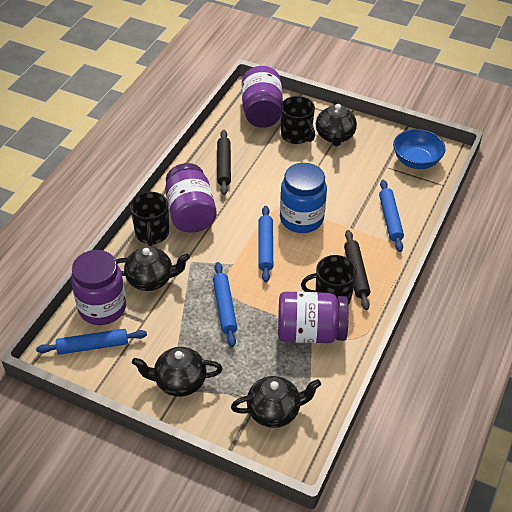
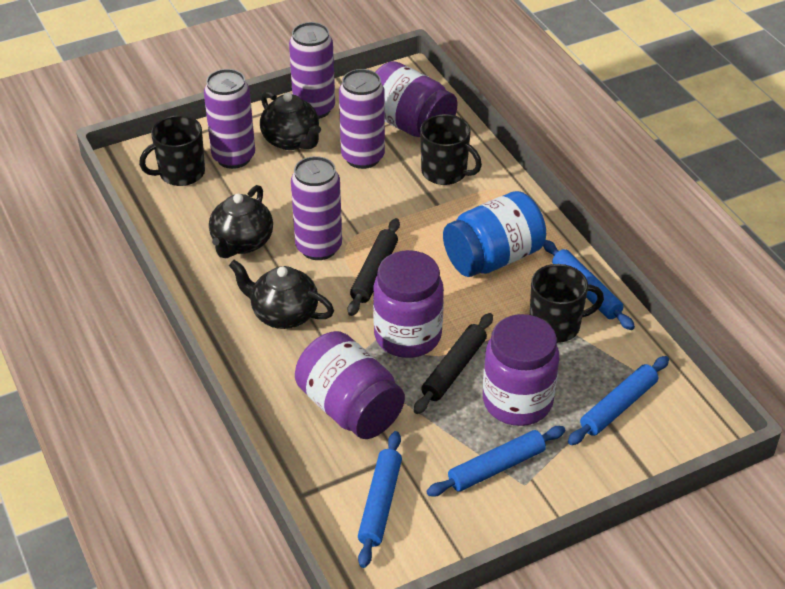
black teapot: 4 -> 3
blue bowl: 1 -> 0
purple can: 0 -> 4

